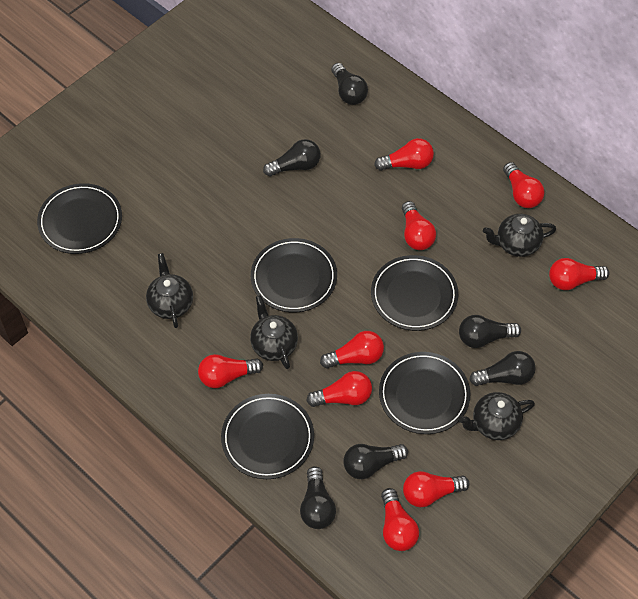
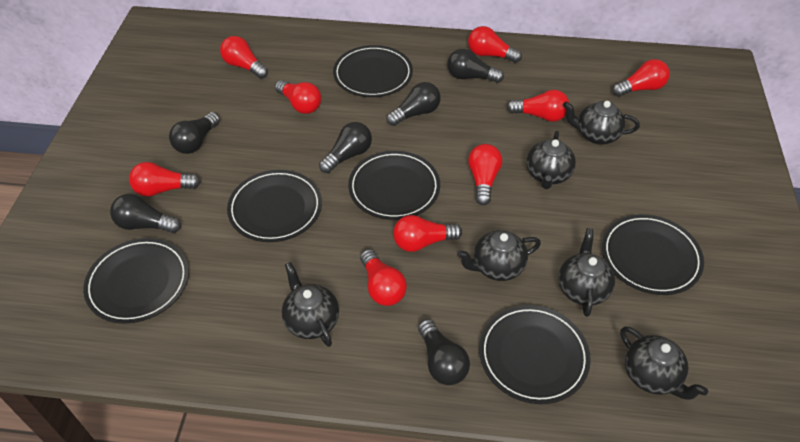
black plate: 5 -> 6
black teapot: 4 -> 6

